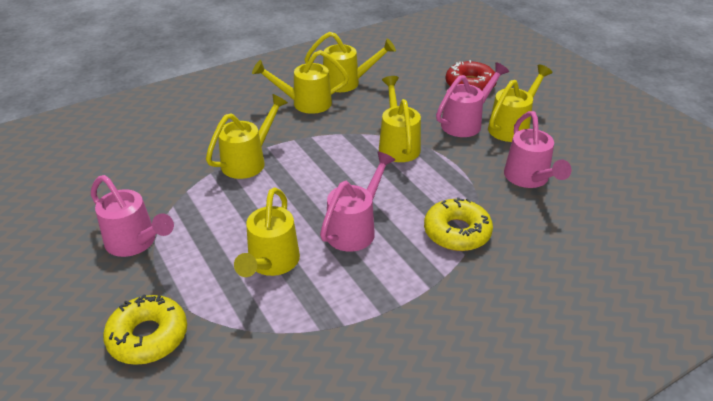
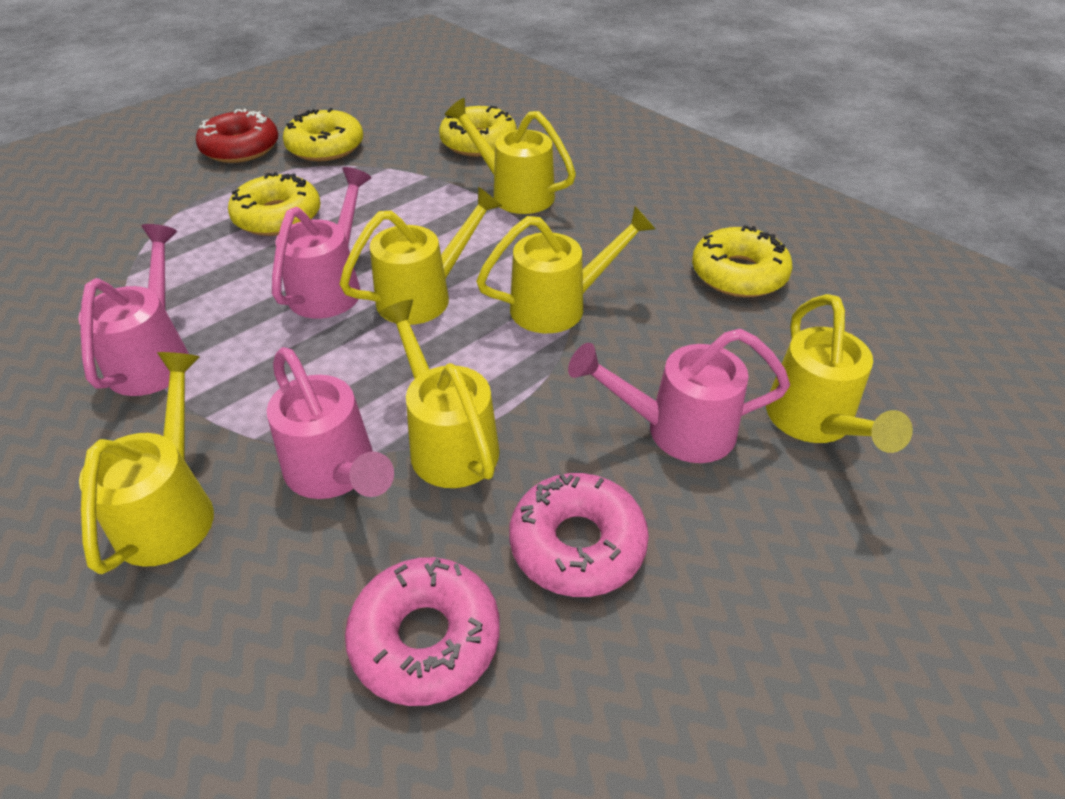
pink donut: 0 -> 2
yellow donut: 2 -> 4

